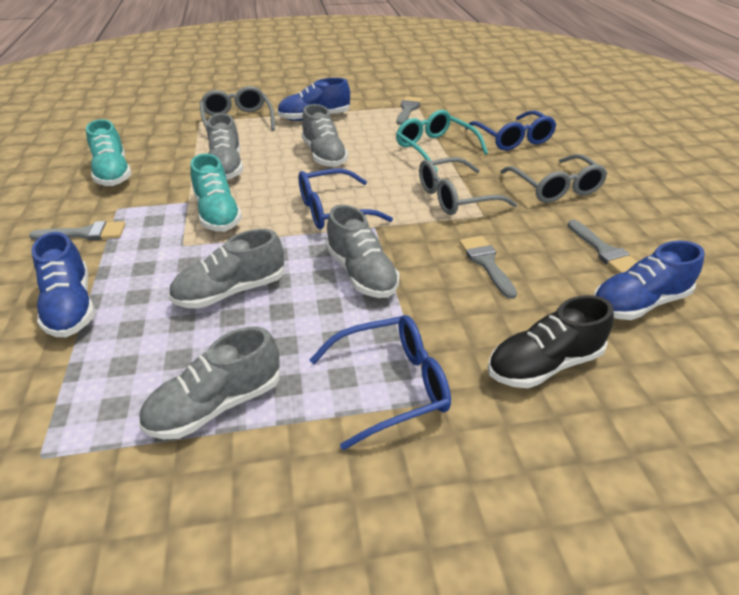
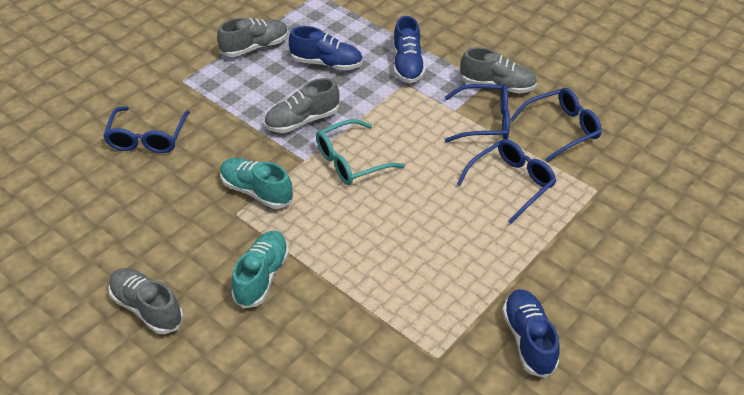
black shoe: 1 -> 0
blue glasses: 3 -> 4
grey brush: 4 -> 0
grey glasses: 3 -> 0
grey shoe: 5 -> 4

